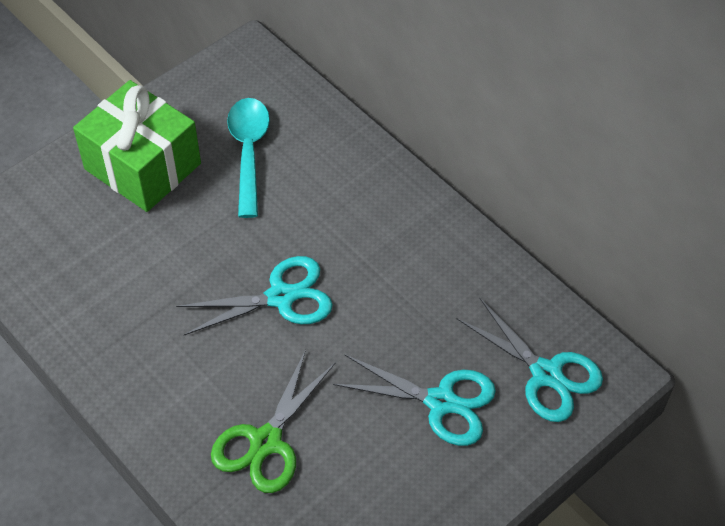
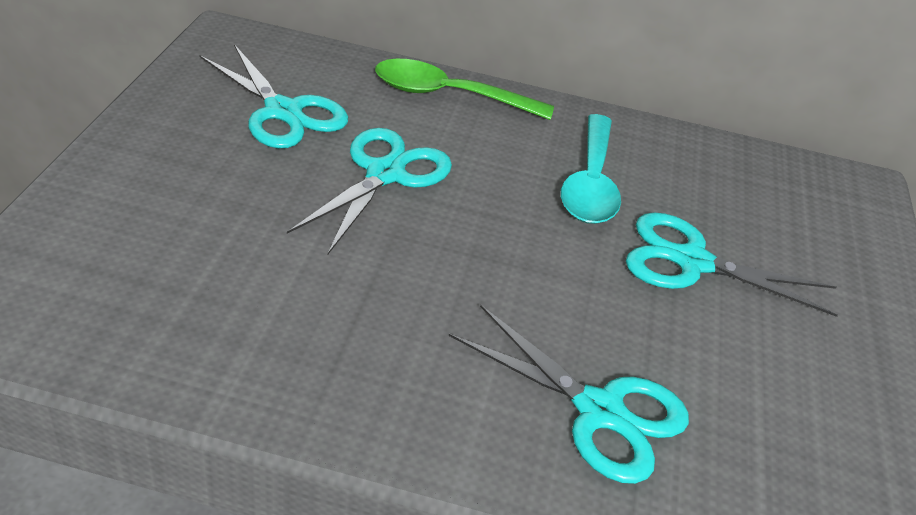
green gift: 1 -> 0
green scissors: 1 -> 0
green spoon: 0 -> 1
turquoise scissors: 3 -> 4

